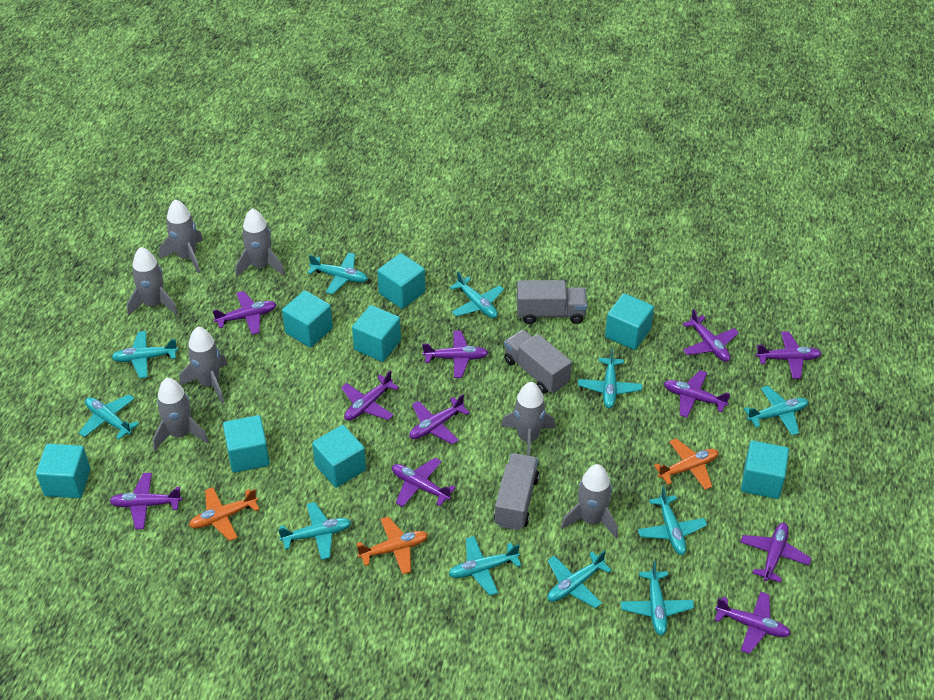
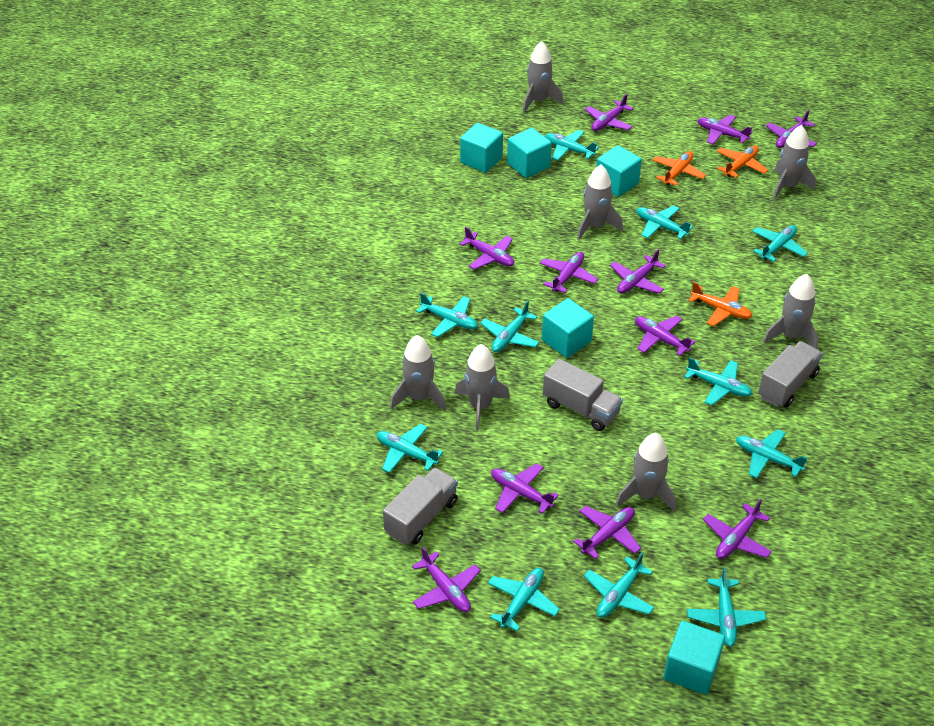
turquoise cube: 8 -> 5

